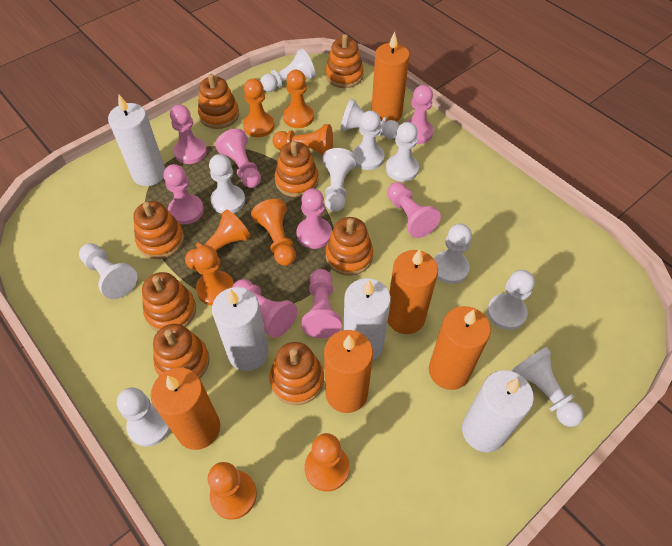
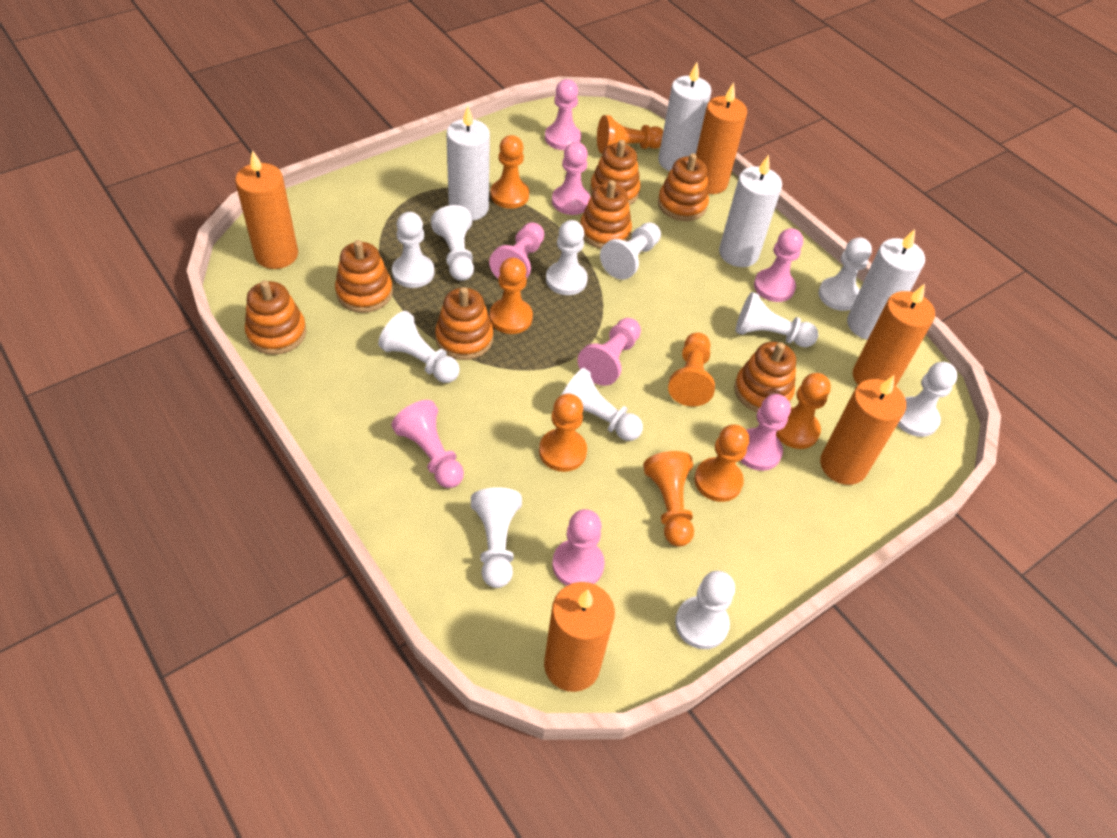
orange stacking toy: 8 -> 7

